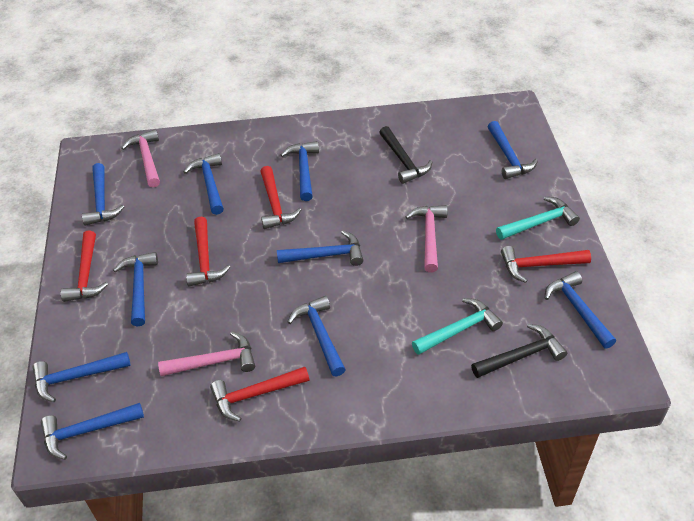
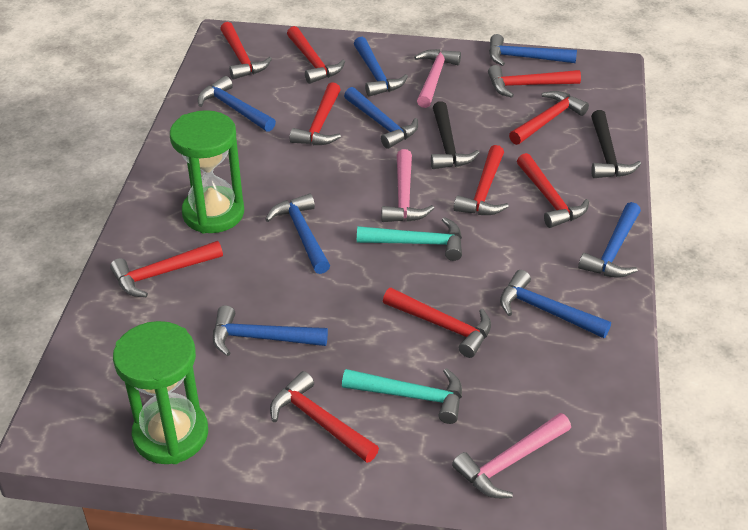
blue hammer: 10 -> 8
green hourglass: 0 -> 2
red hammer: 5 -> 10

